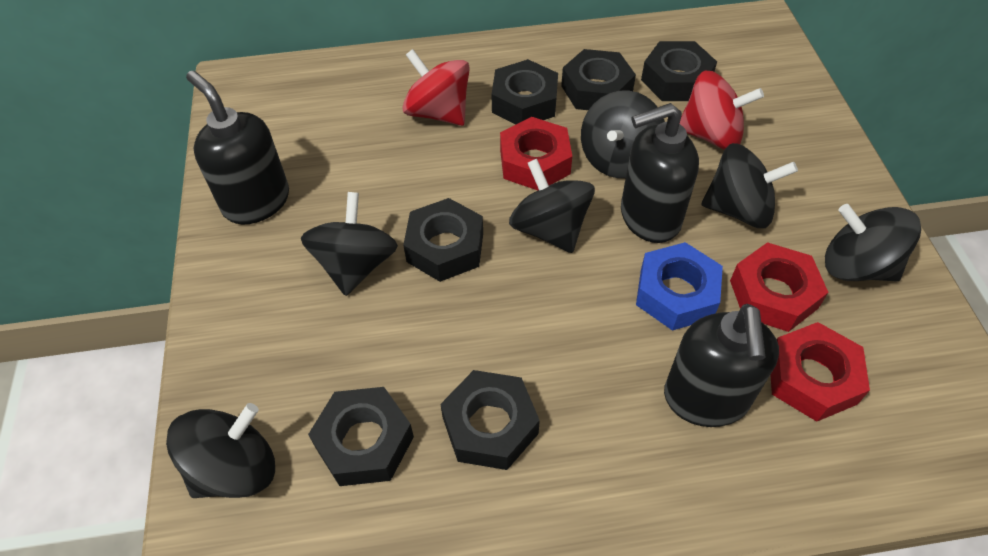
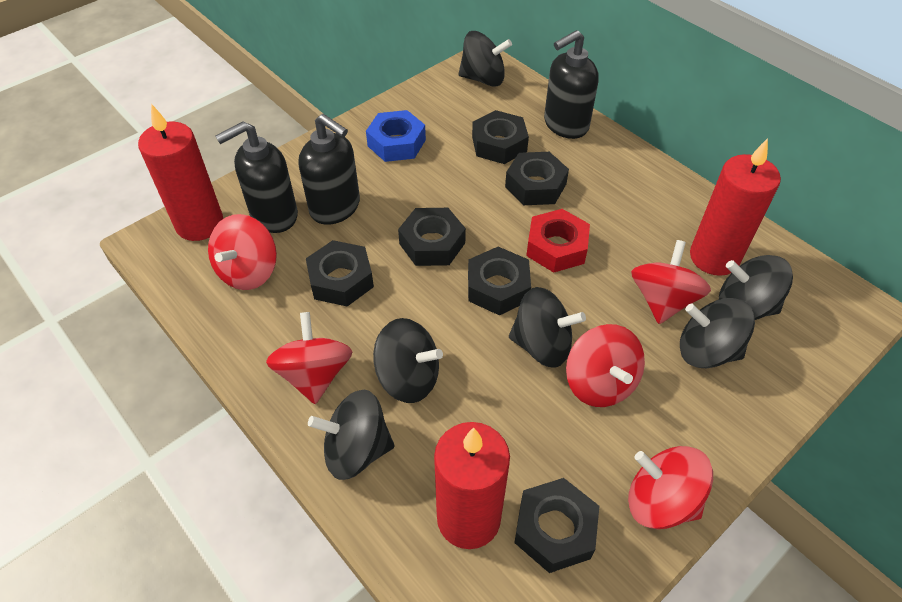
red candle: 0 -> 3
red nut: 3 -> 1
red spinning top: 2 -> 5

